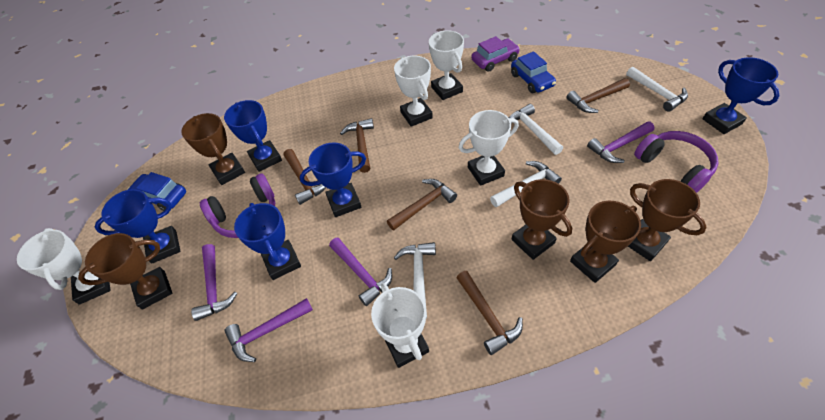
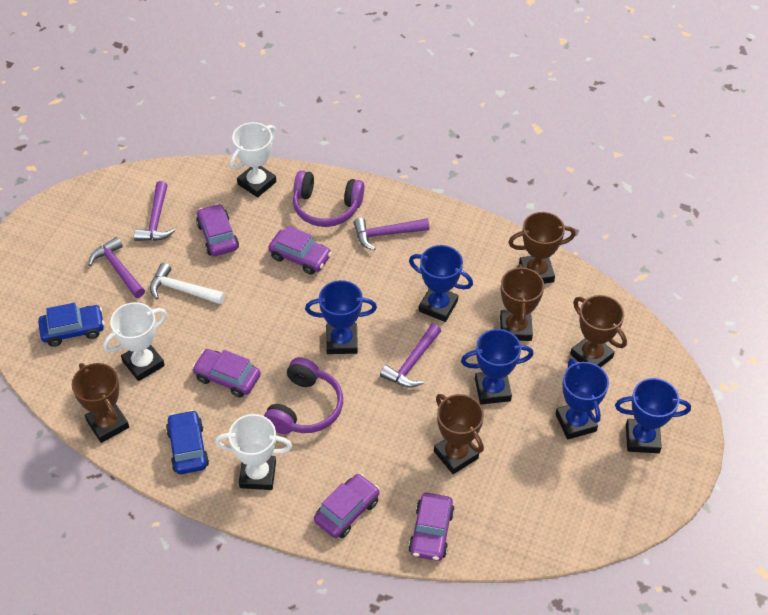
brown hammer: 5 -> 0
purple car: 1 -> 5
white hammer: 4 -> 1
white trophy: 5 -> 3

